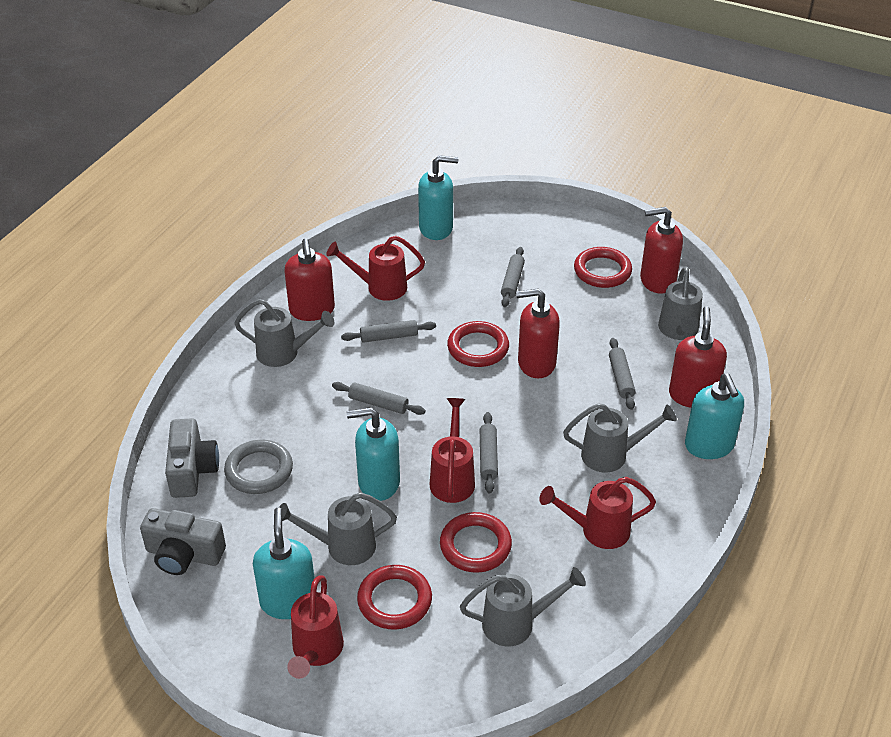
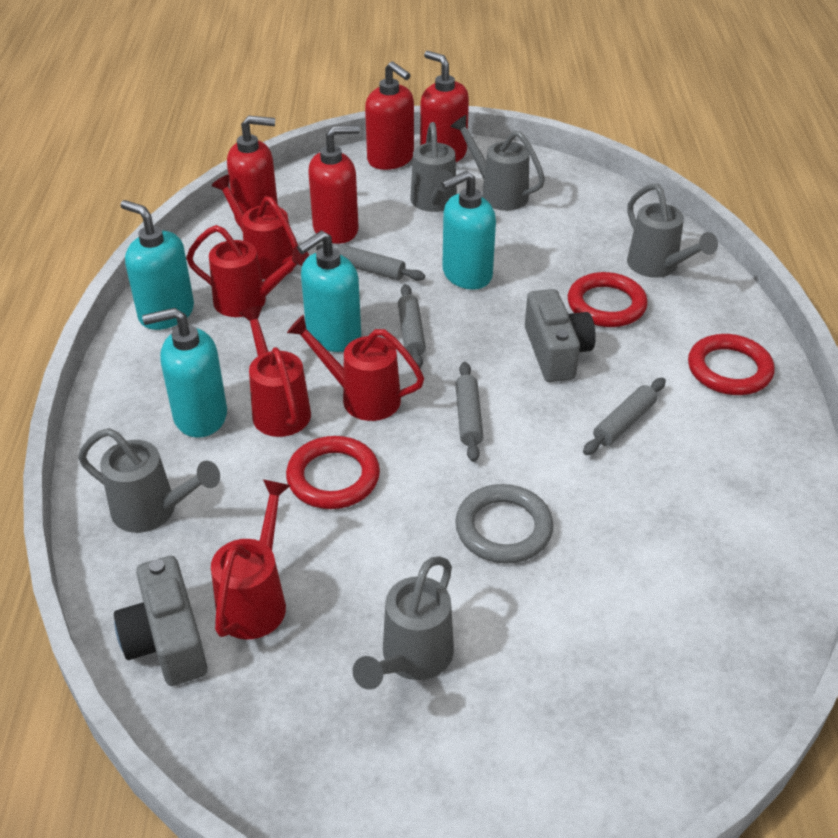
grey rolling pin: 5 -> 4
red ring: 4 -> 3
red watering can: 4 -> 5

